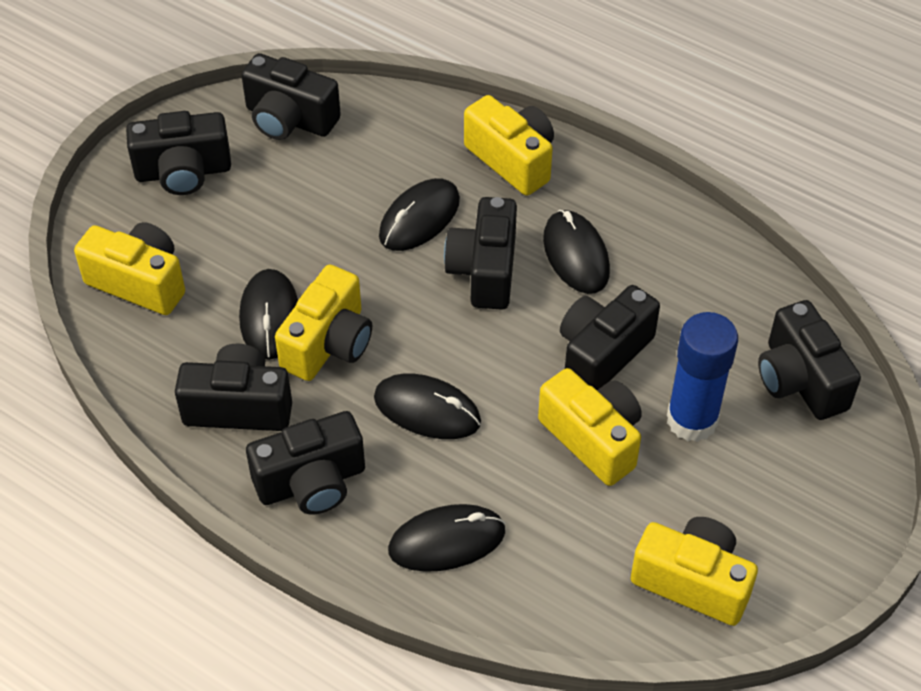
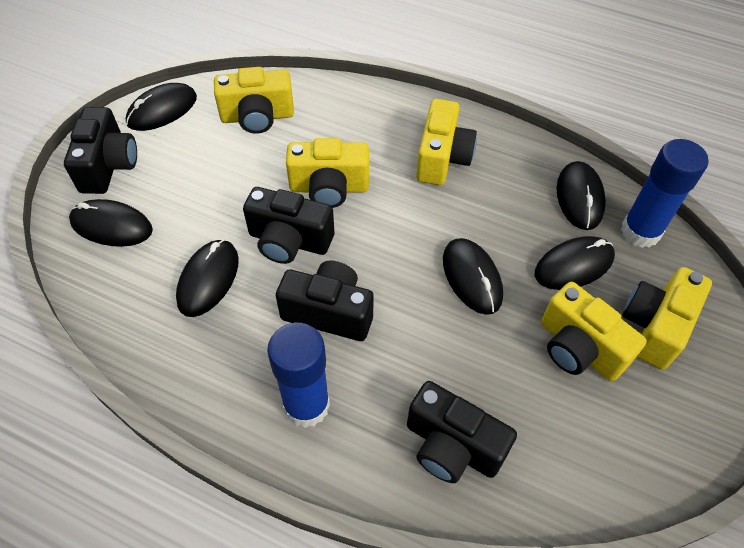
black camera: 7 -> 4
black mouse: 5 -> 6
blue glue stick: 1 -> 2

